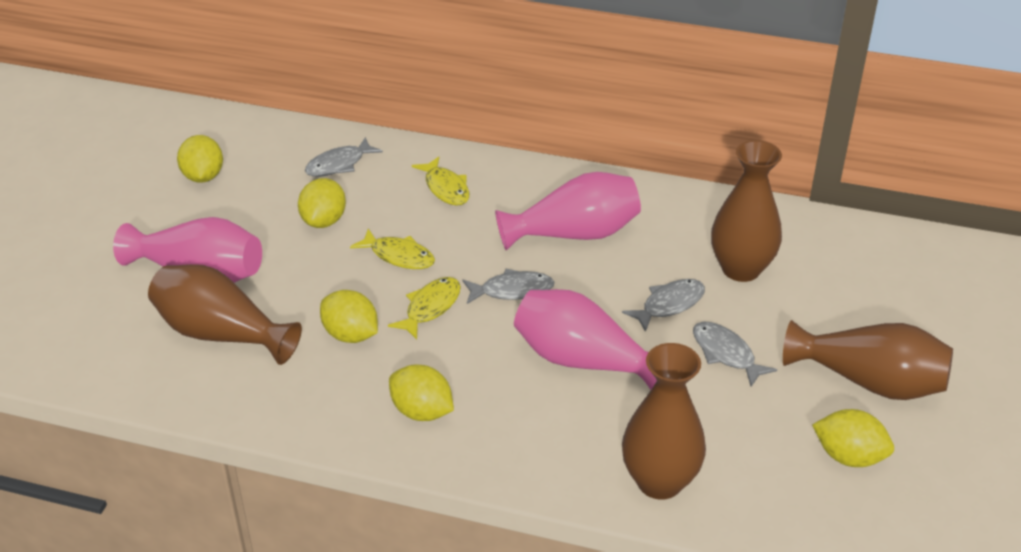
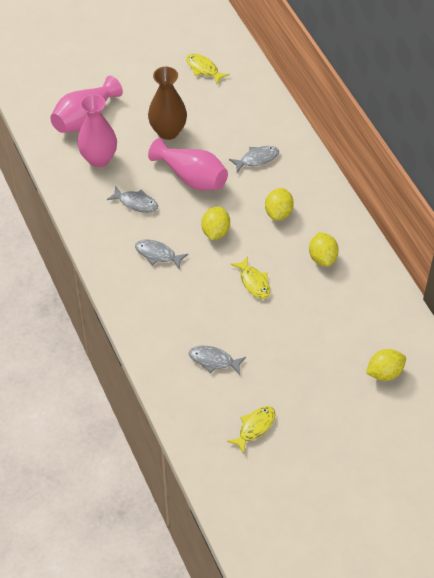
brown vase: 4 -> 1
yellow lemon: 5 -> 4

